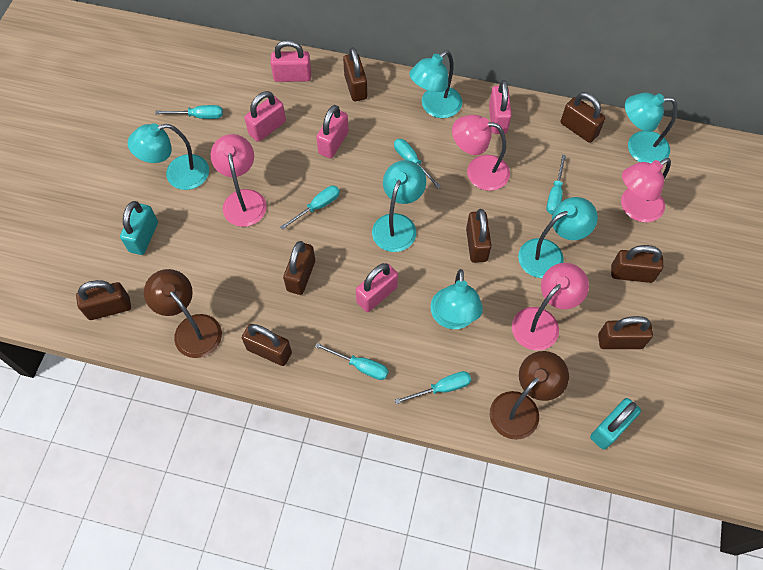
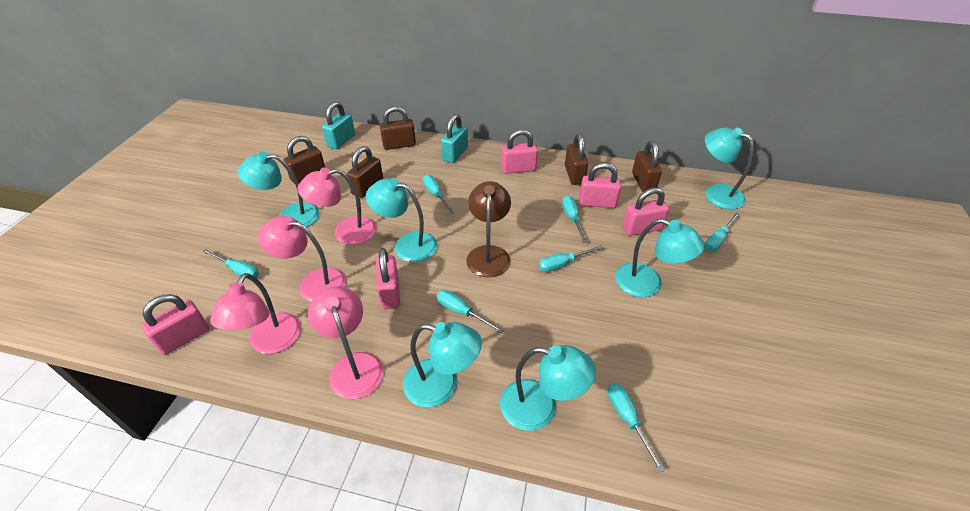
brown lamp: 2 -> 1
brown padlock: 8 -> 5
turquoise screwdriver: 6 -> 7

